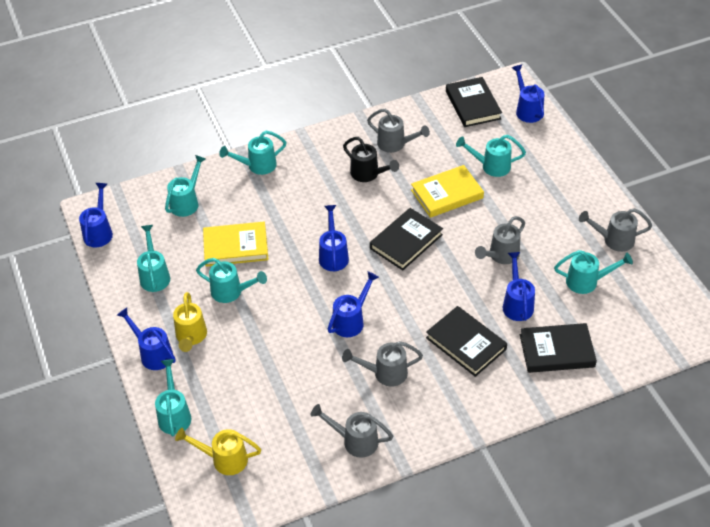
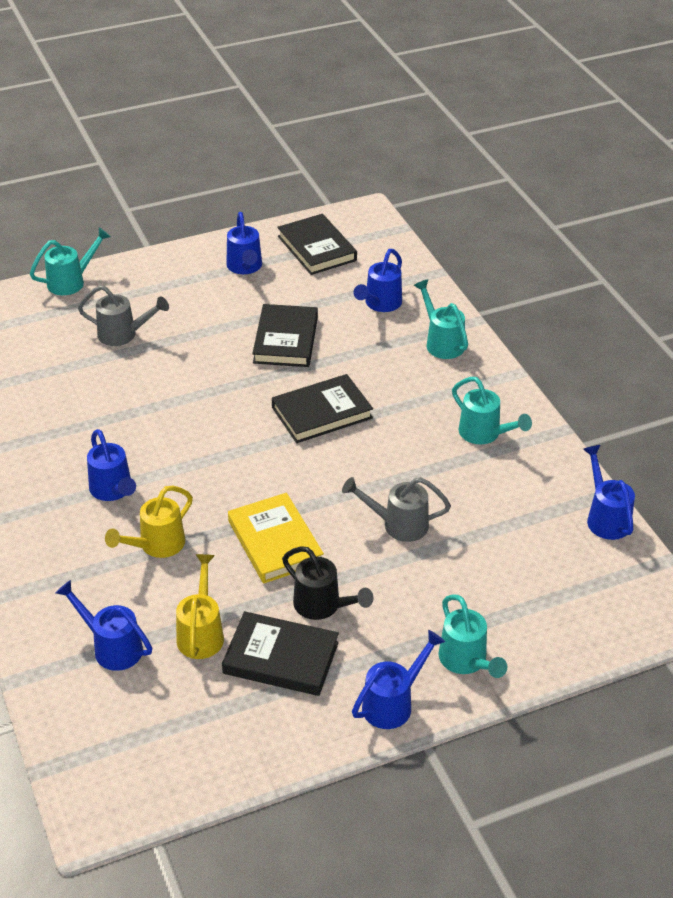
grey watering can: 5 -> 2
turquoise watering can: 7 -> 4
yellow book: 2 -> 1

